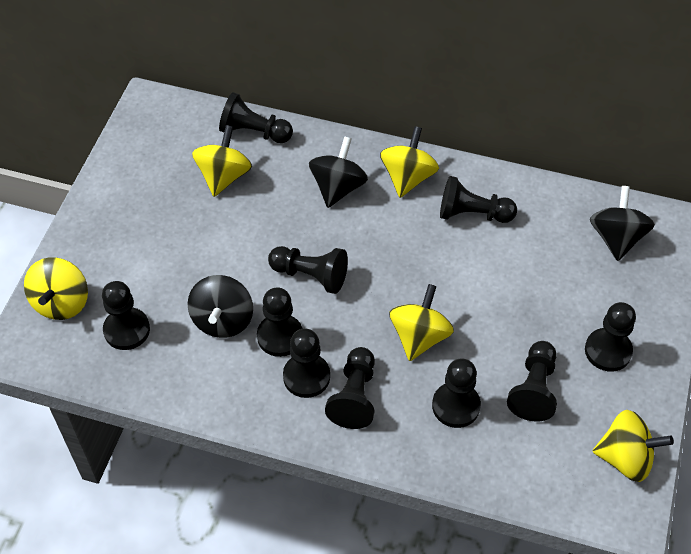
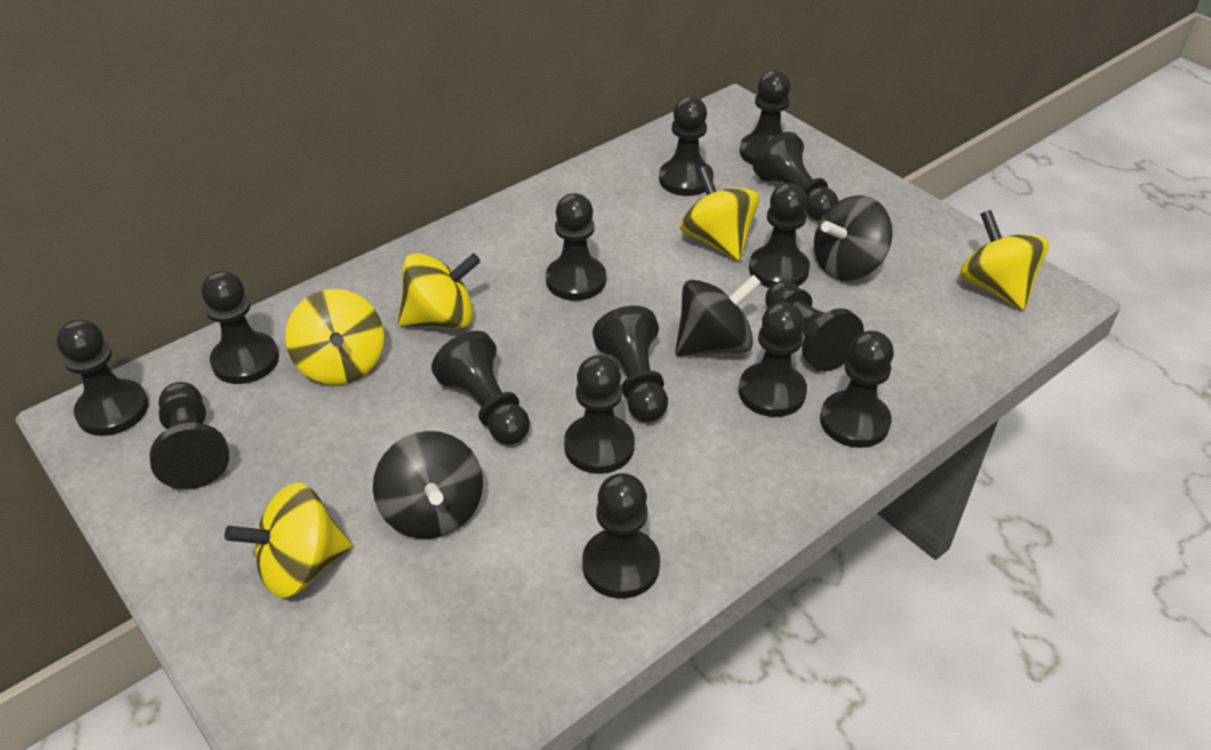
black pawn: 10 -> 15

